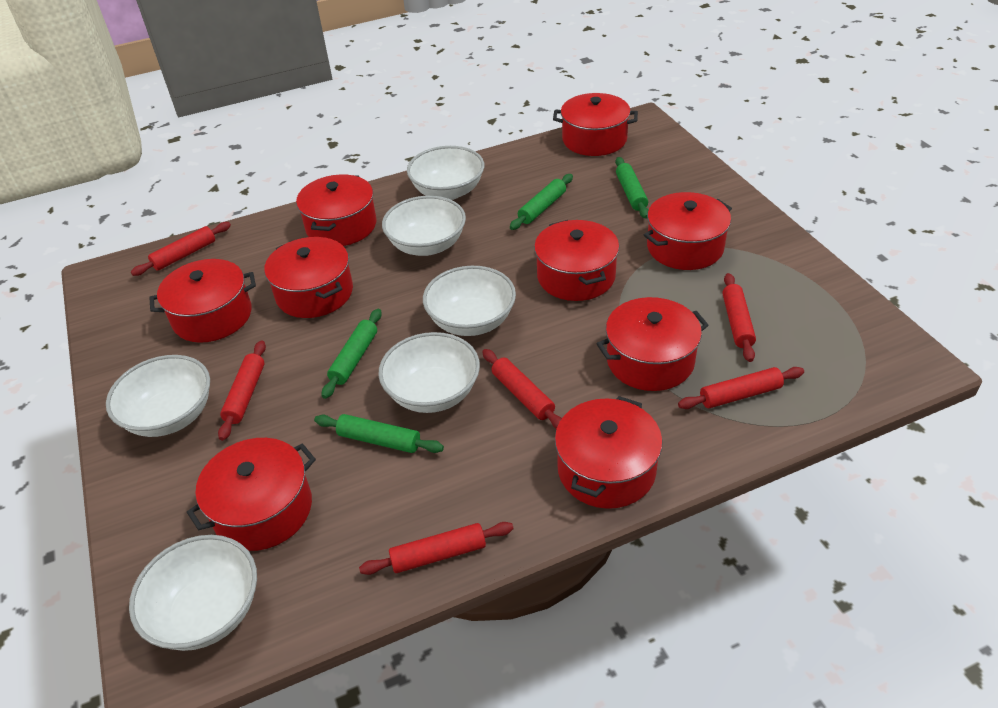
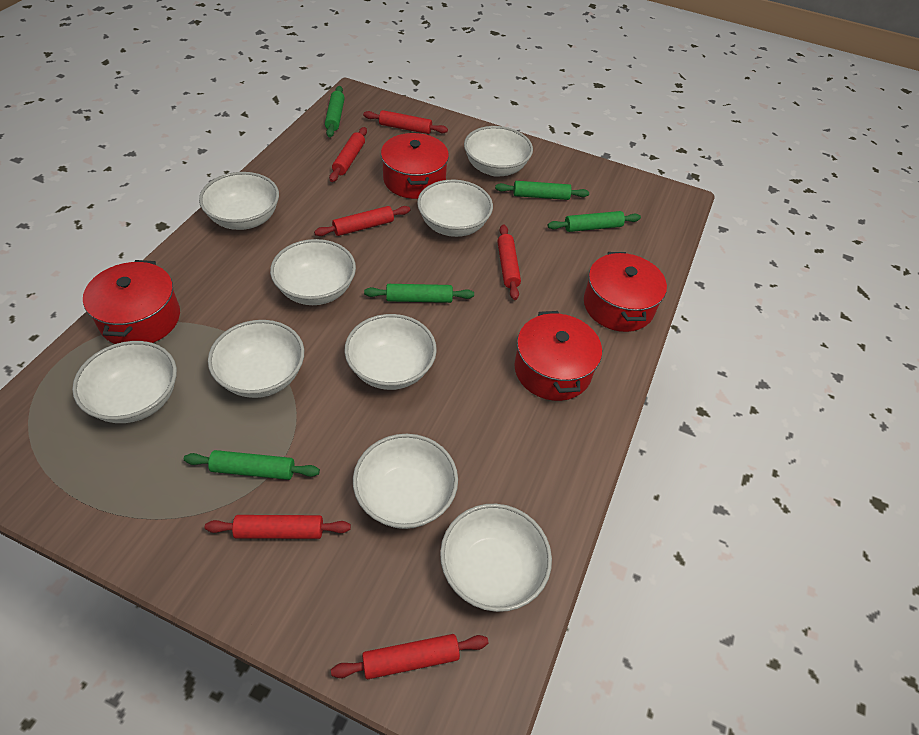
green rolling pin: 4 -> 5
red pot: 9 -> 4
white bowl: 6 -> 9

